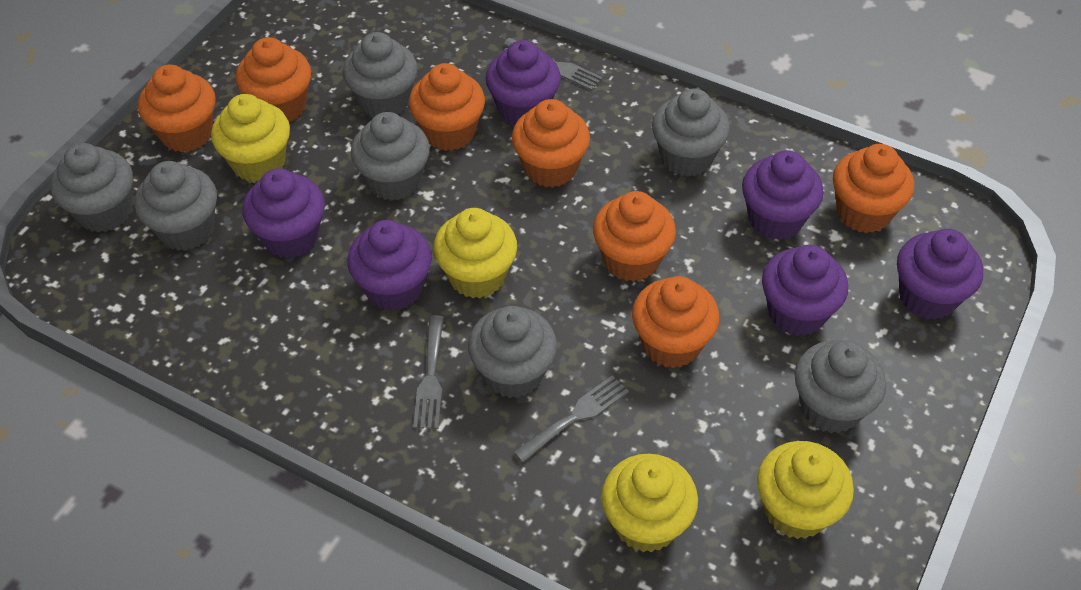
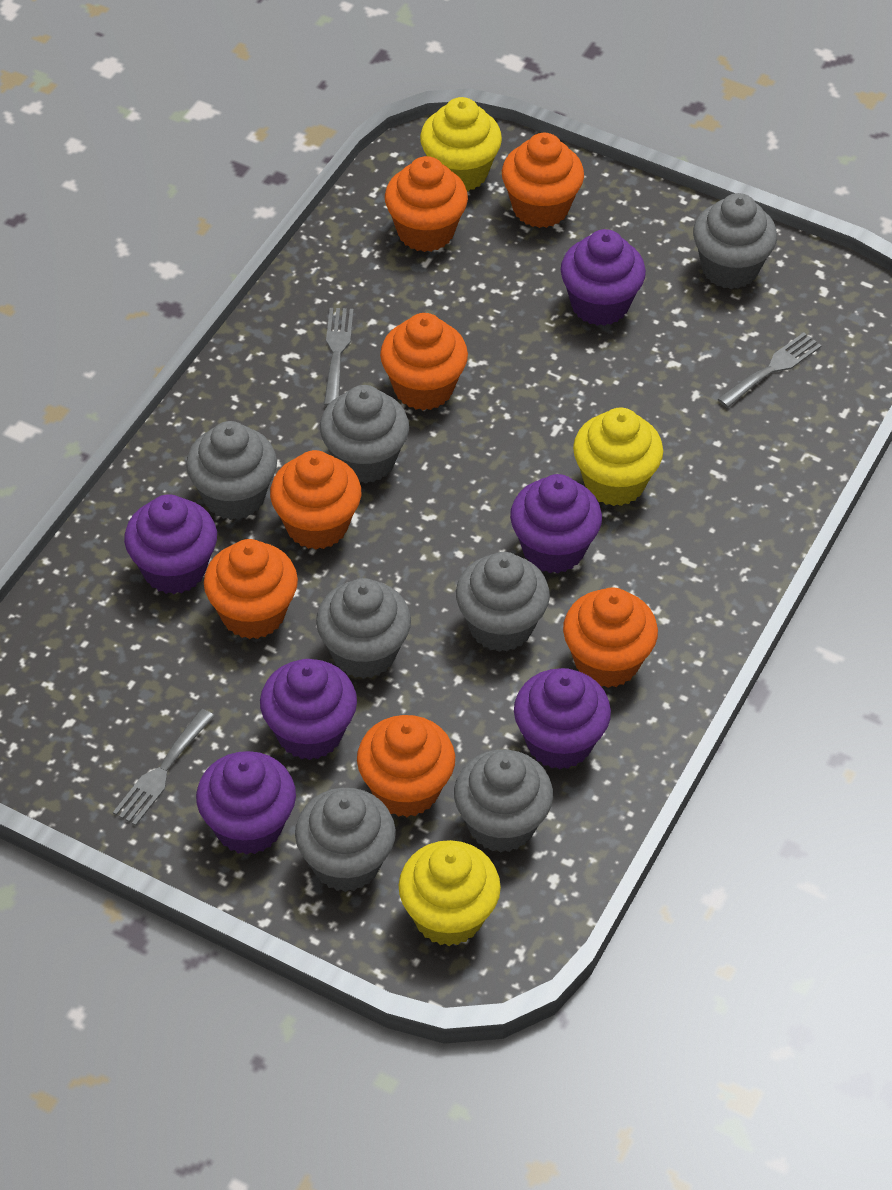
yellow cupcake: 4 -> 3

